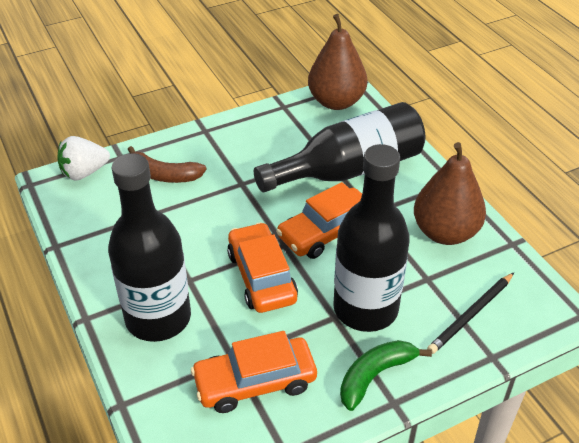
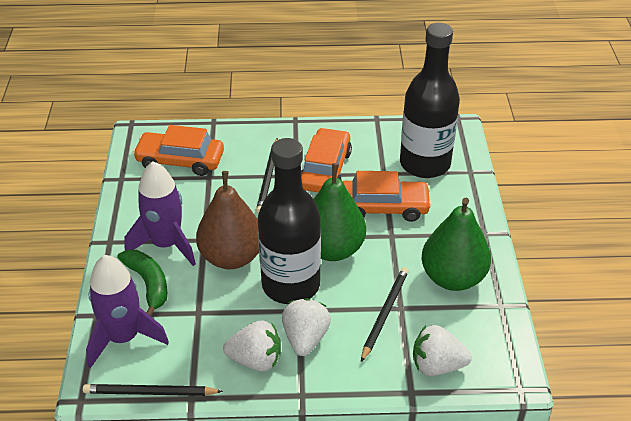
black bottle: 3 -> 2
black pencil: 1 -> 3
brown banana: 1 -> 0
brown pear: 2 -> 1
green pear: 0 -> 2
purple rocket: 0 -> 2
white strawberry: 1 -> 3

